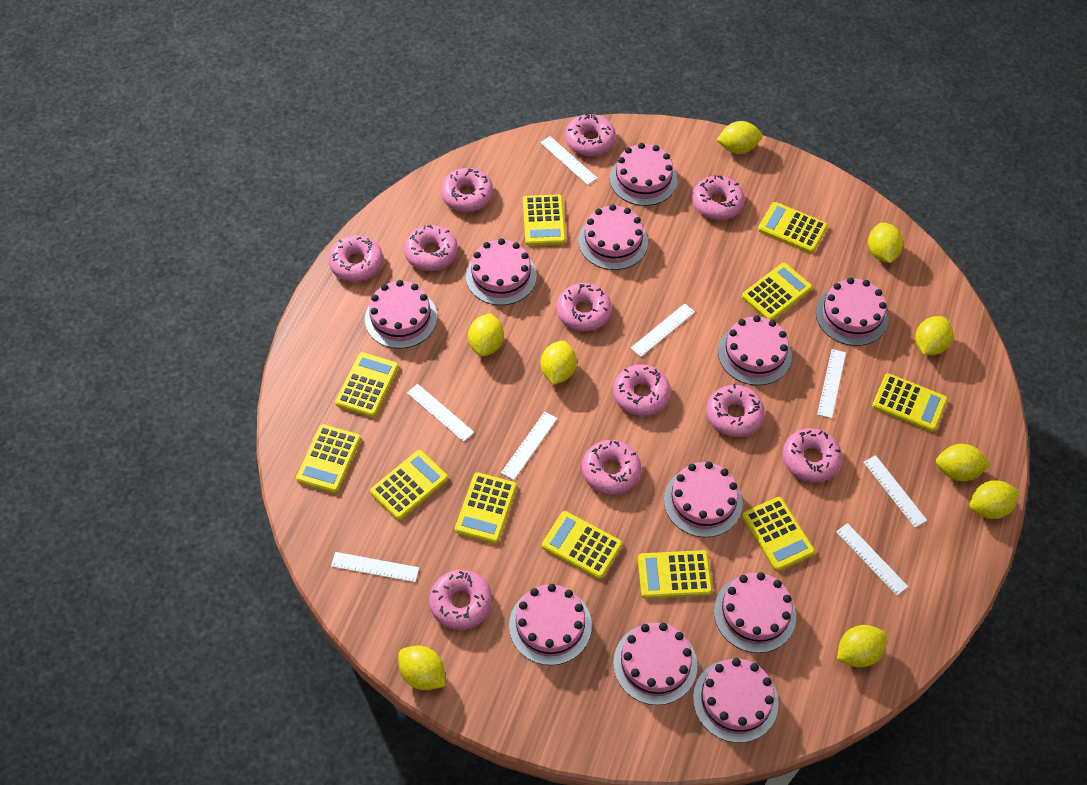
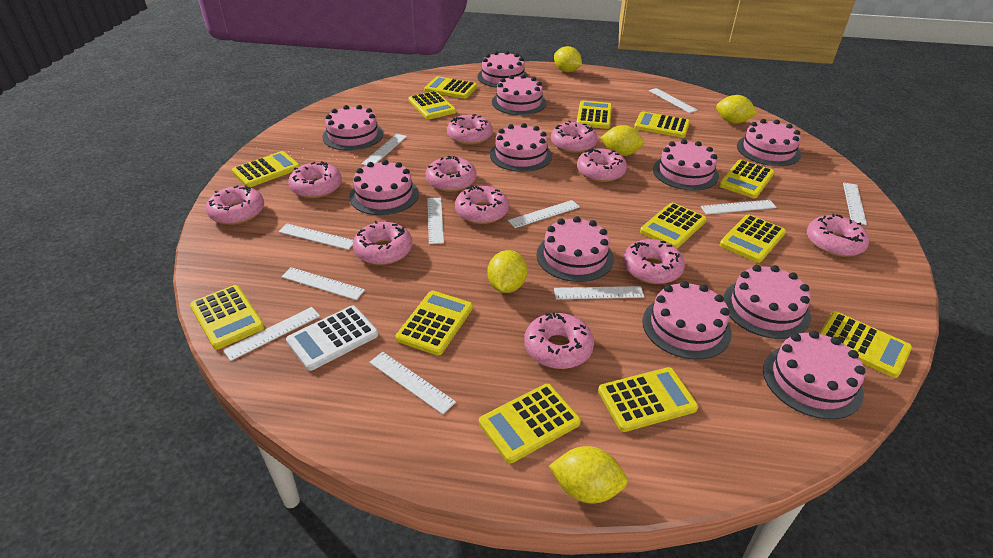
white calculator: 0 -> 1
white ruler: 8 -> 11
yellow calculator: 11 -> 13
yellow lemon: 9 -> 5

